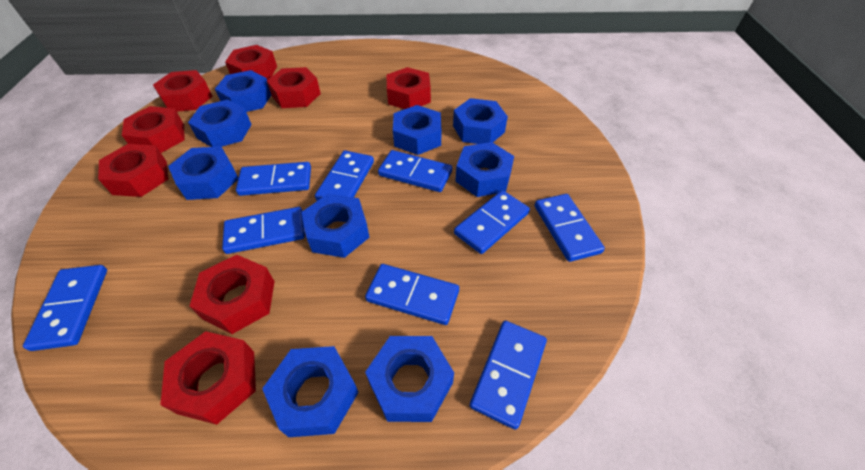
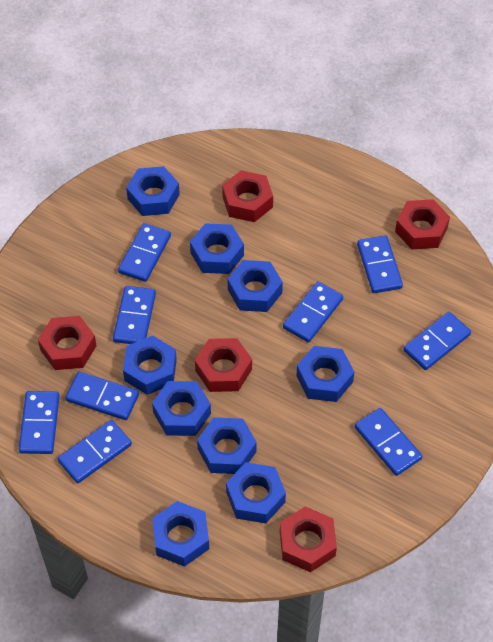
red nut: 8 -> 5

